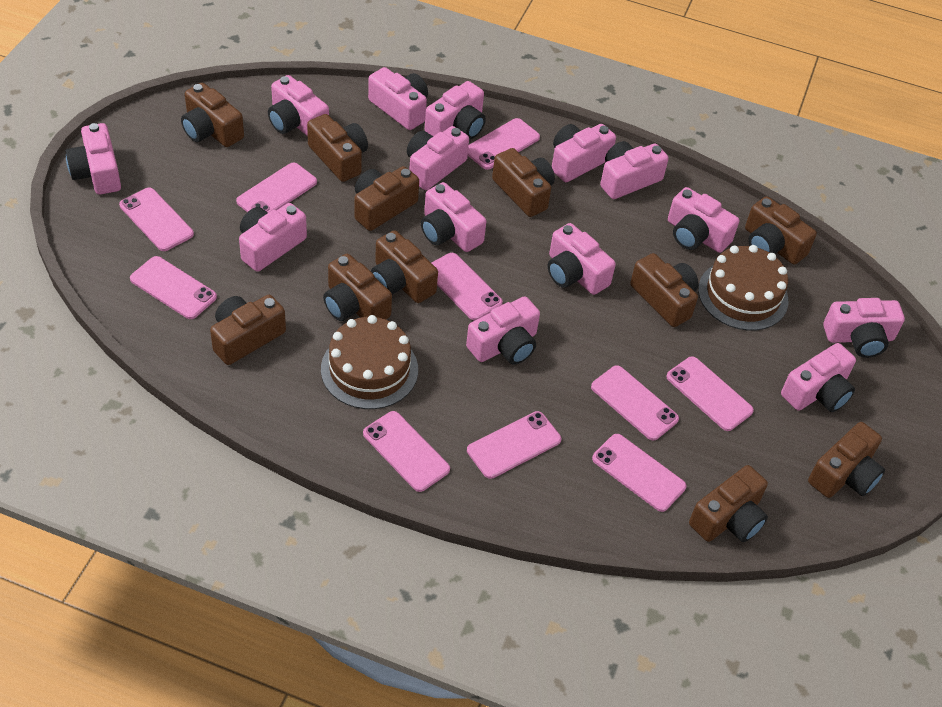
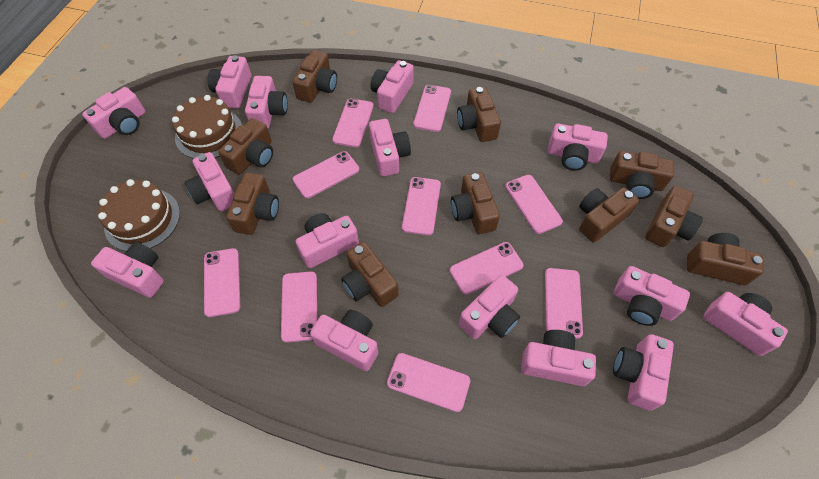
brown camera: 11 -> 10
pink camera: 14 -> 15

